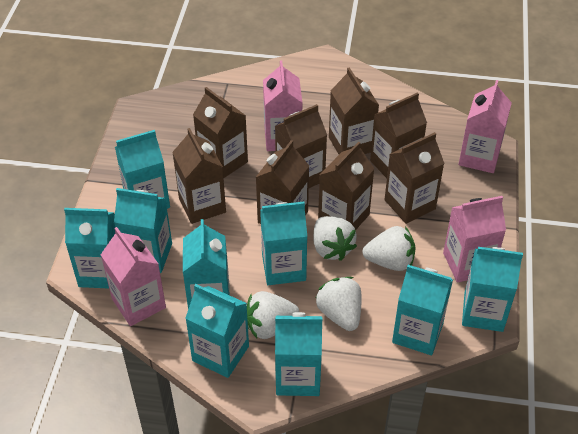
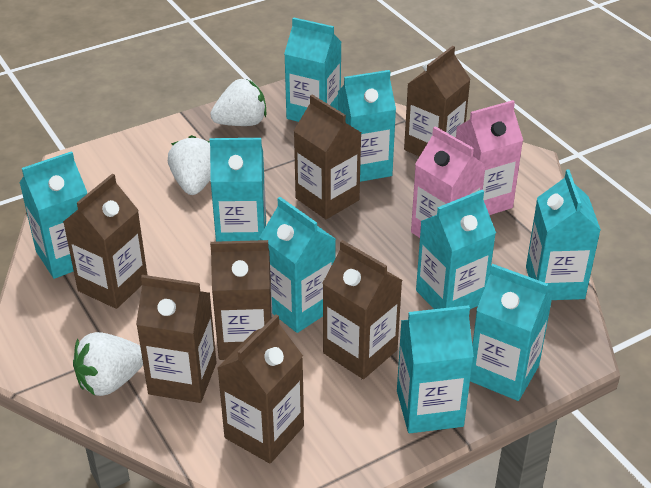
brown carton: 8 -> 7
pink carton: 4 -> 2
white strawberry: 4 -> 3

